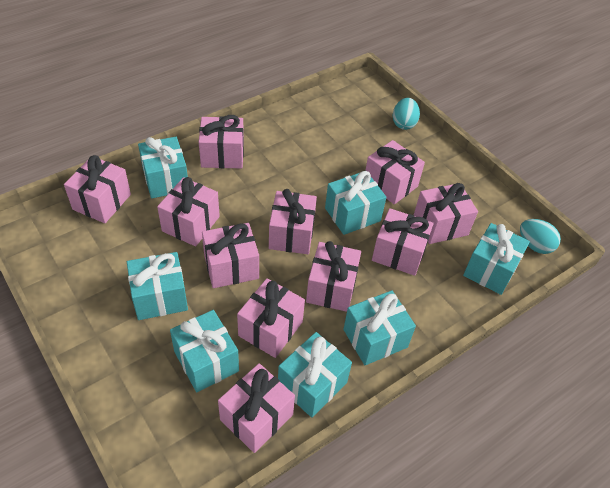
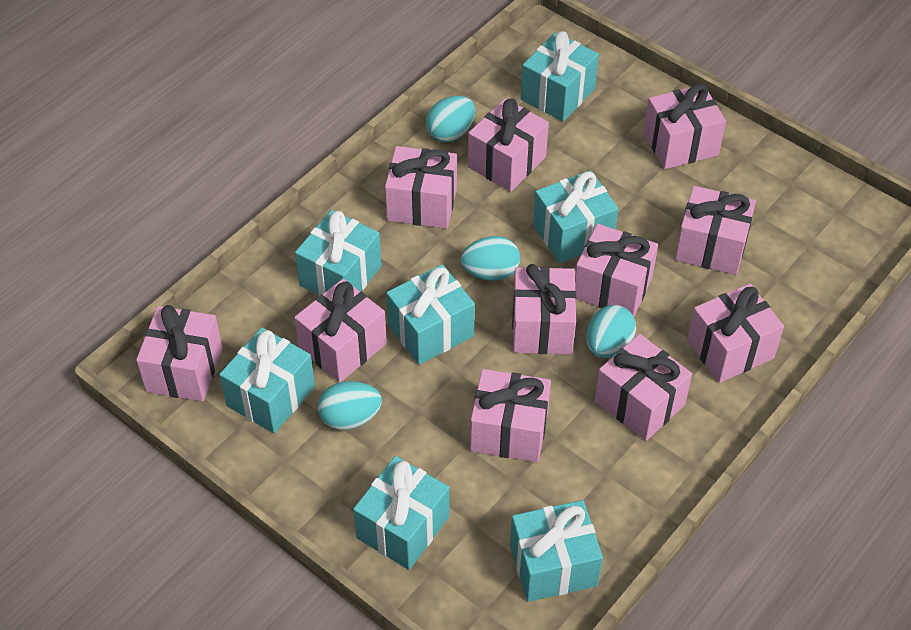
turquoise egg: 2 -> 4

